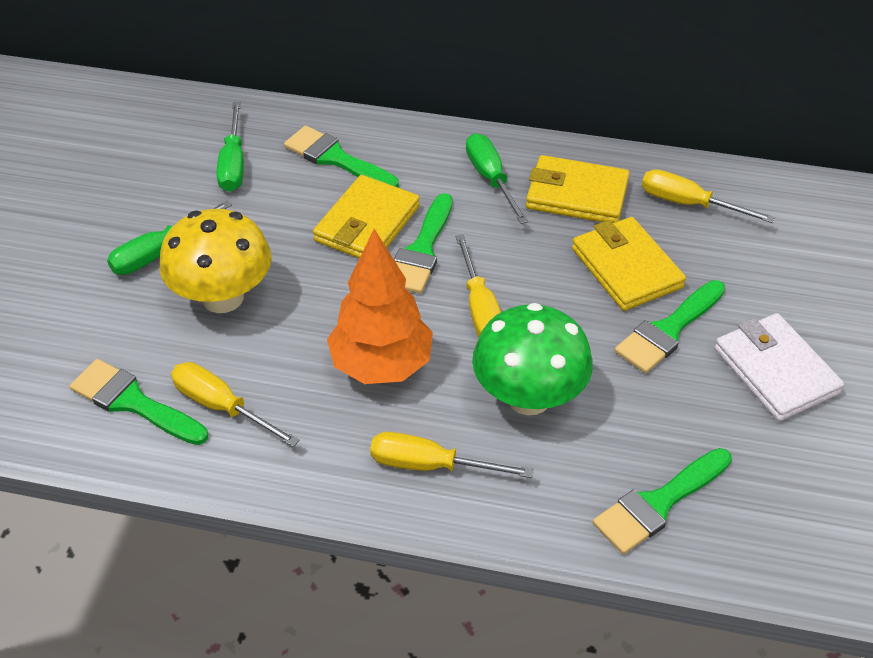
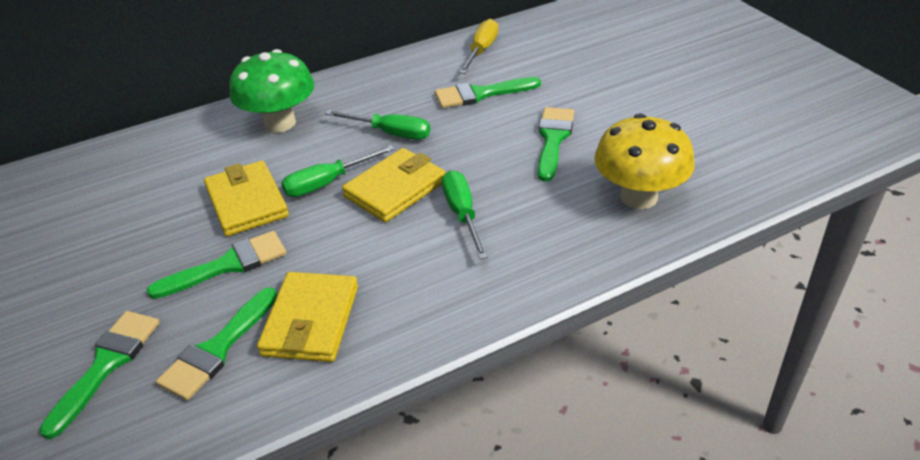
orange tree: 1 -> 0
white wallet: 1 -> 0
yellow screwdriver: 4 -> 1

